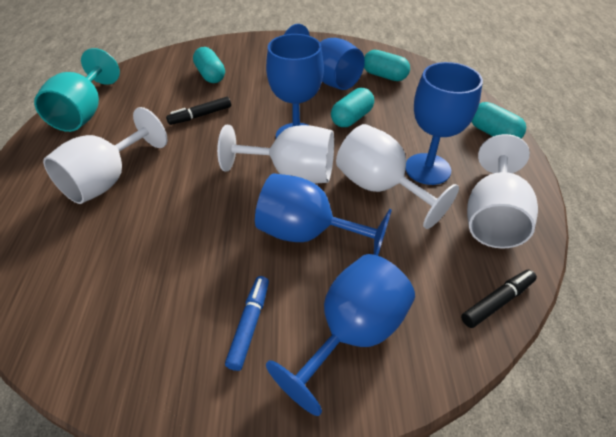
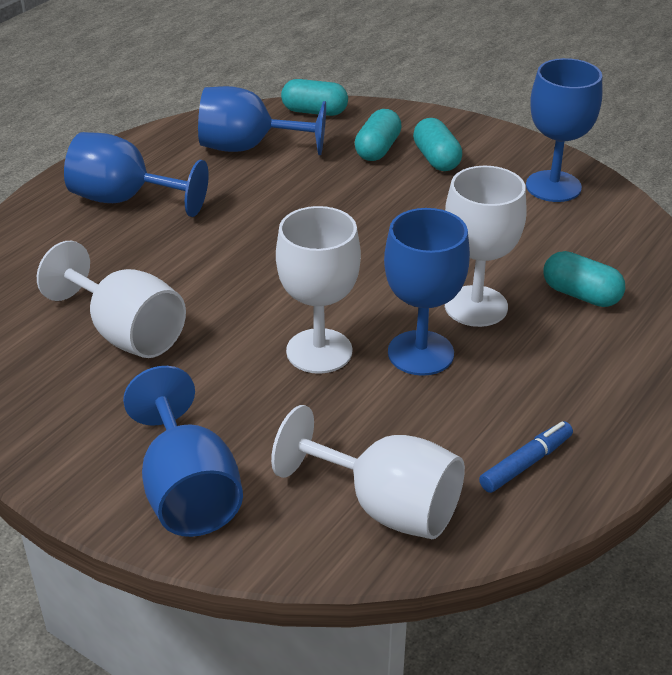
black marker: 2 -> 0
turquoise goblet: 1 -> 0

